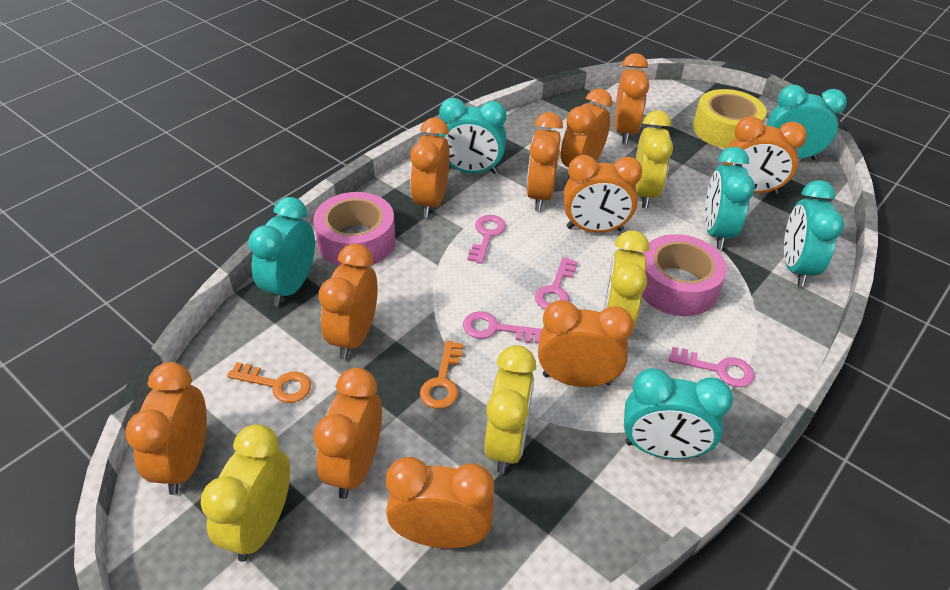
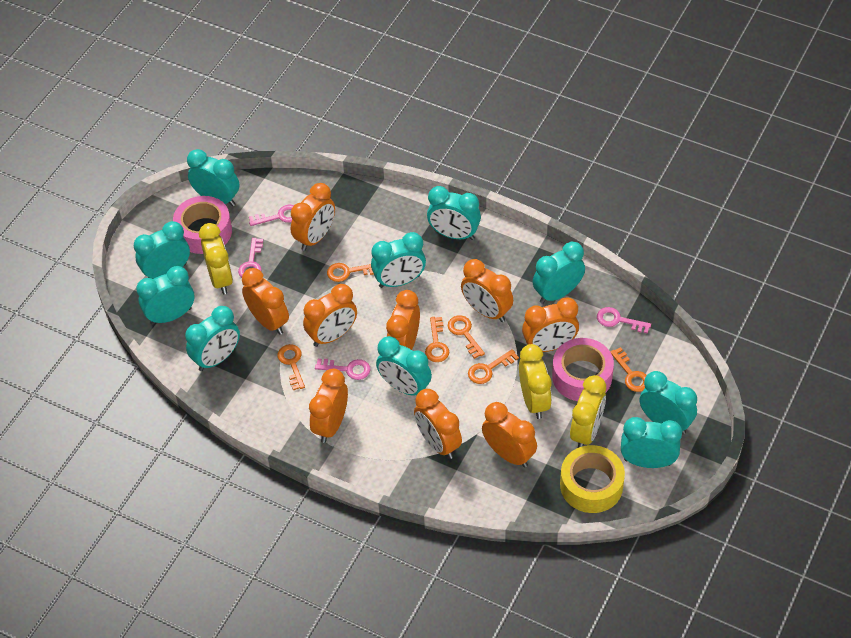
orange clock: 11 -> 9
orange key: 2 -> 6
turquoise clock: 6 -> 10
yellow clock: 4 -> 3

